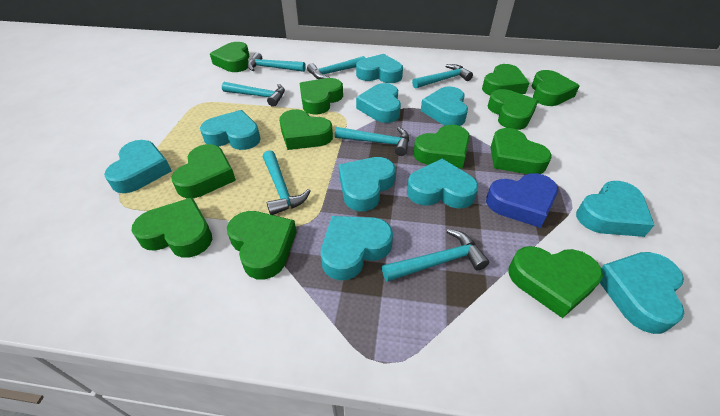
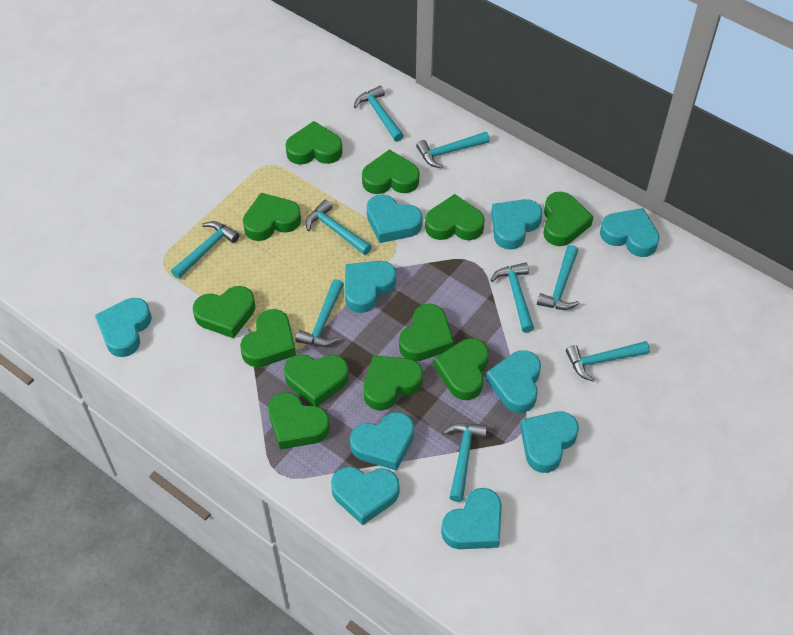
blue heart: 1 -> 0
turquoise hammer: 7 -> 9

